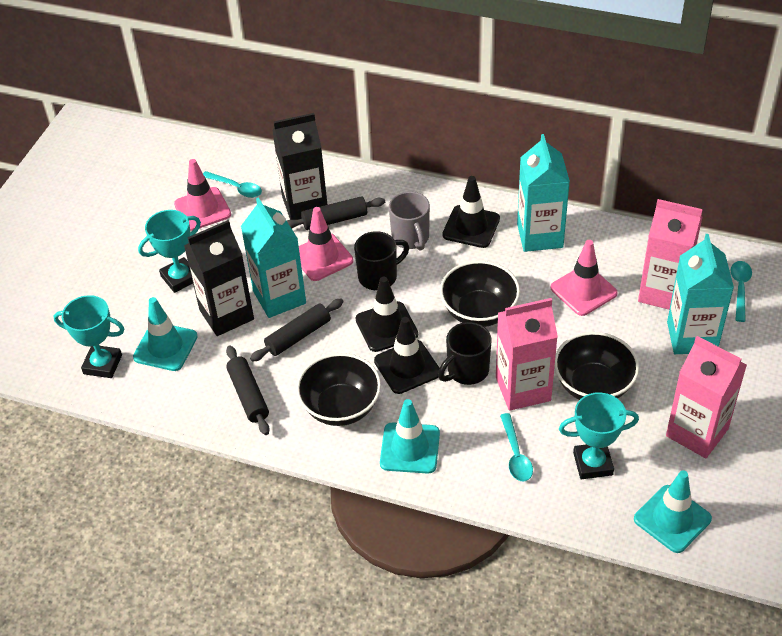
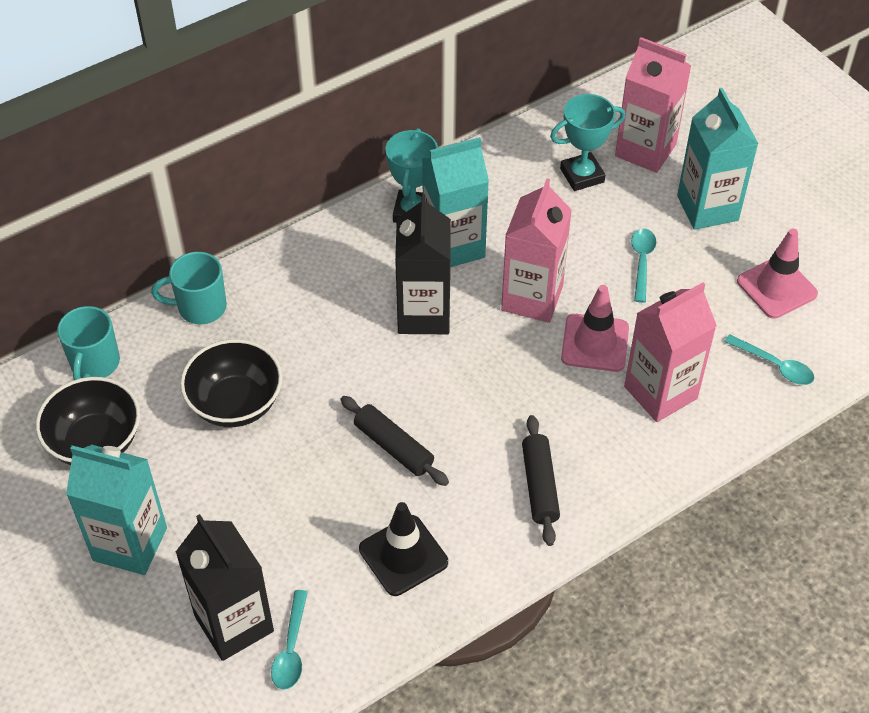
black bowl: 3 -> 2
black mug: 2 -> 0
black rolling pin: 3 -> 2
black traffic cone: 3 -> 1
grey mug: 1 -> 0
pink traffic cone: 3 -> 2
turquoise mug: 0 -> 2
turquoise traffic cone: 3 -> 0
turquoise trophy: 3 -> 2

